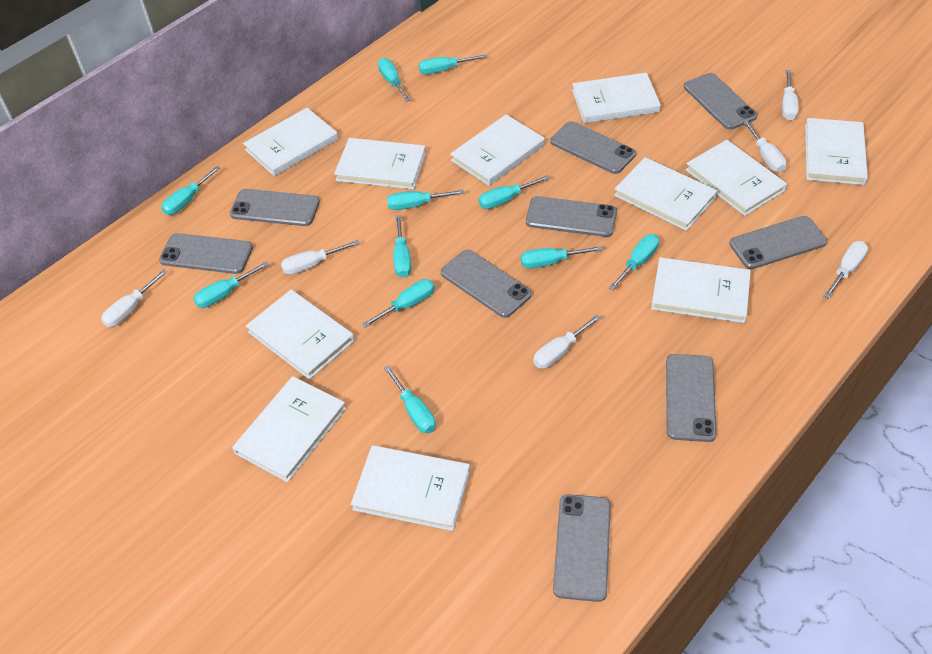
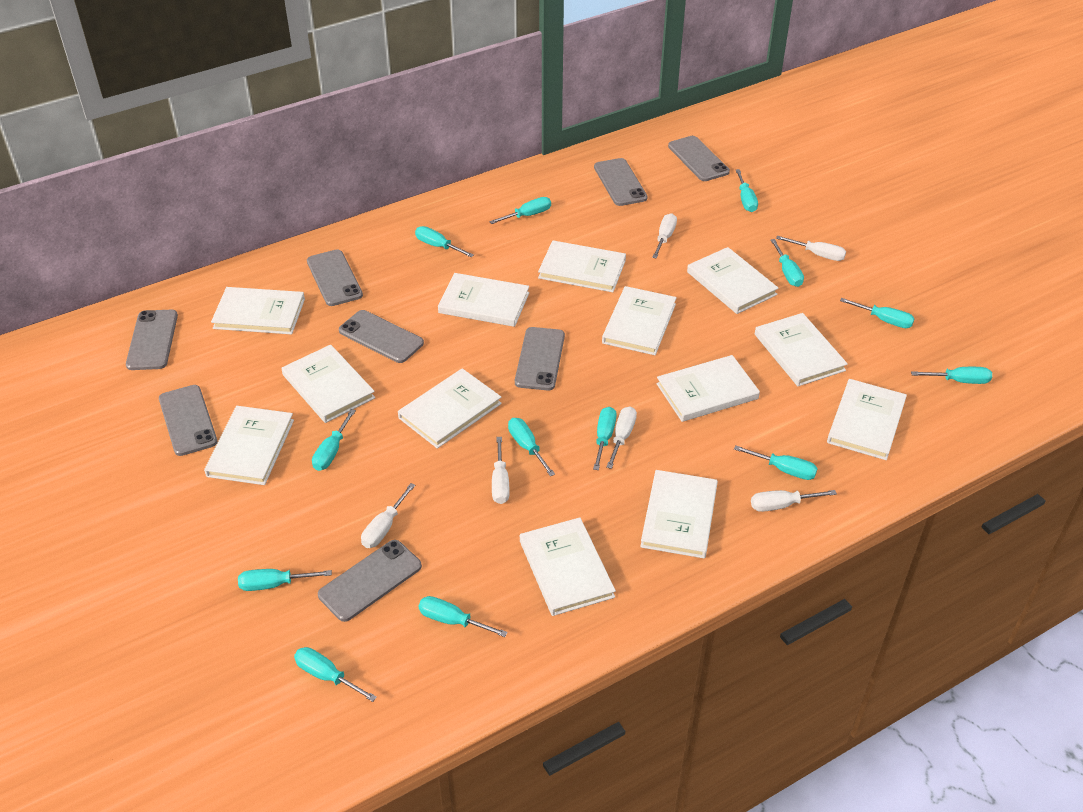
grey phone: 9 -> 8
turquoise screwdriver: 11 -> 13
white book: 11 -> 13

